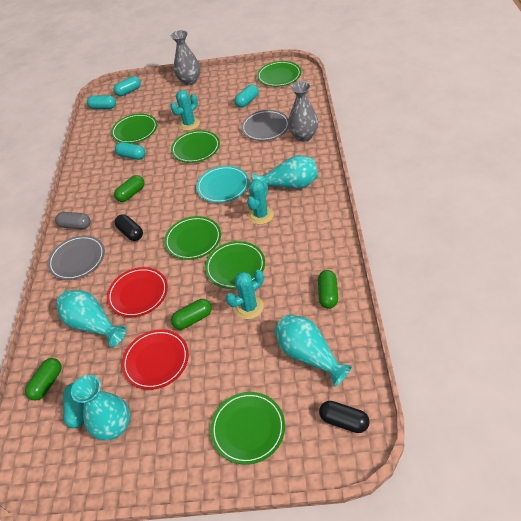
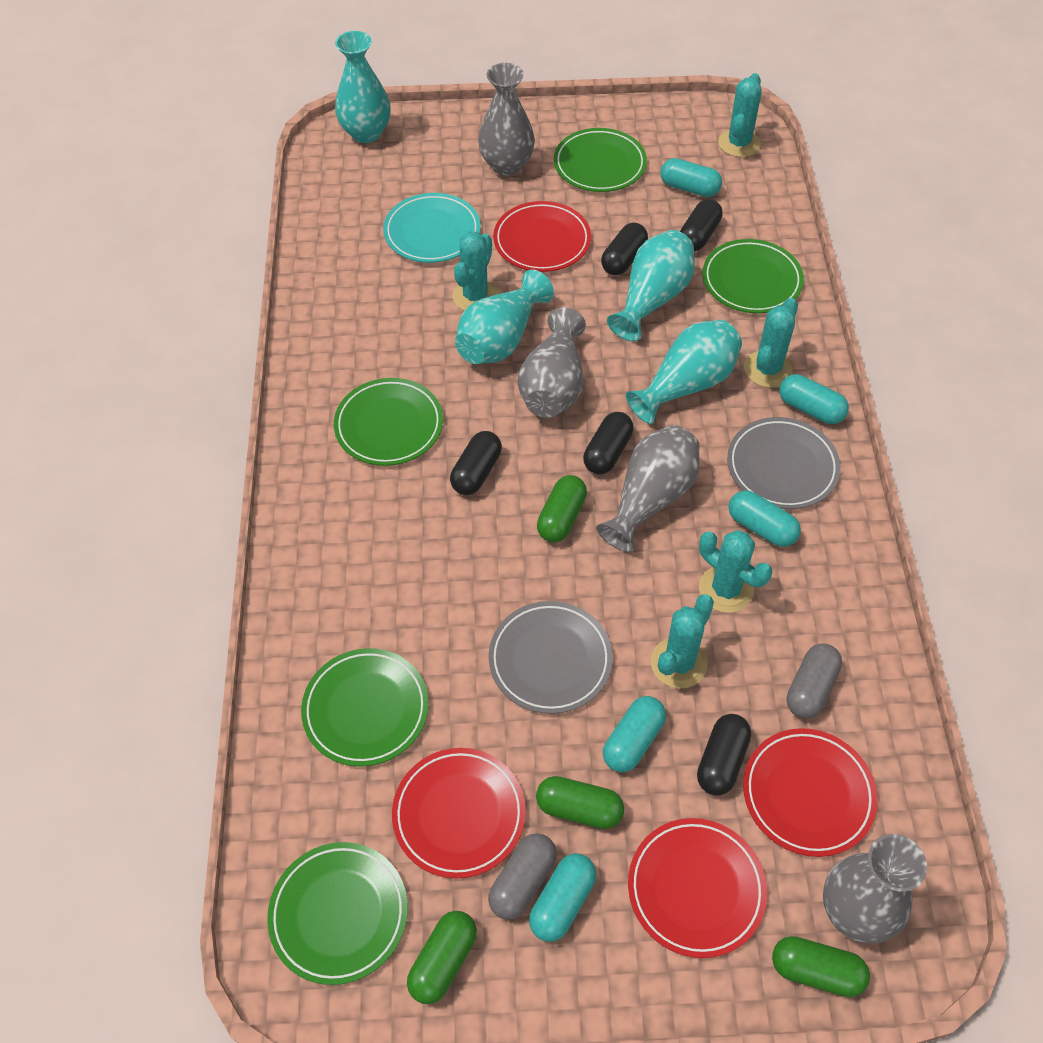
black capsule: 2 -> 5
green plate: 6 -> 5
grey capsule: 1 -> 2
grey vase: 2 -> 4
red plate: 2 -> 4
turquoise cactus: 3 -> 5

